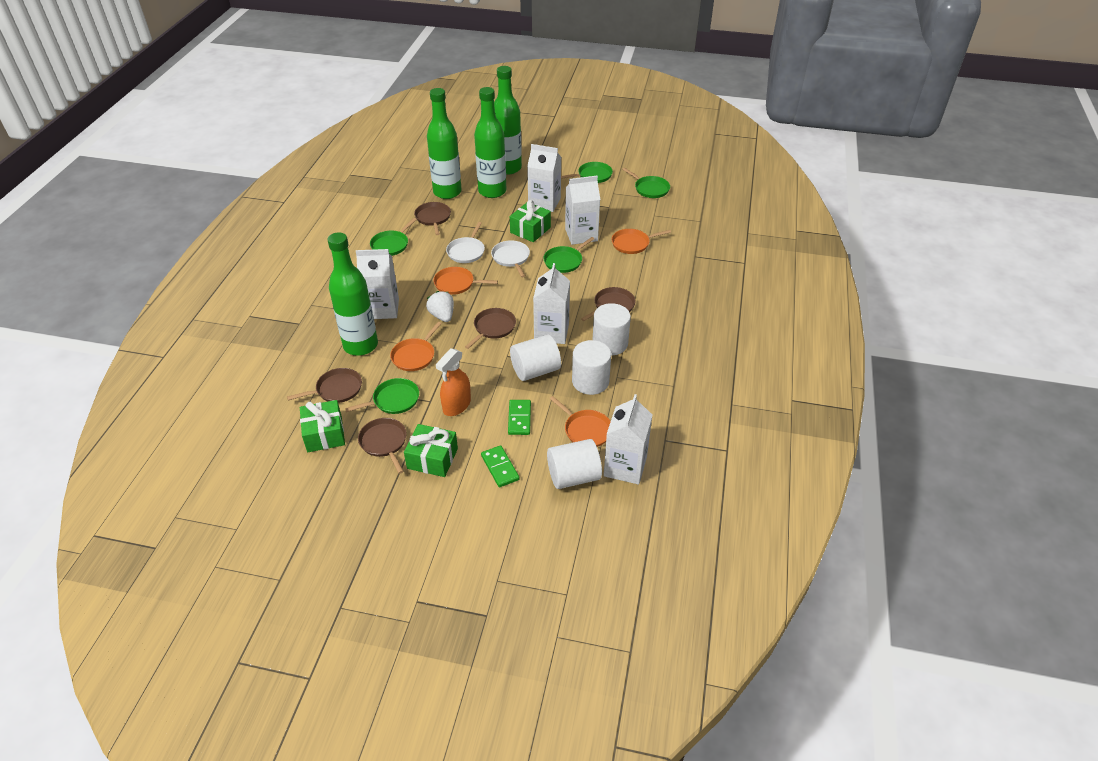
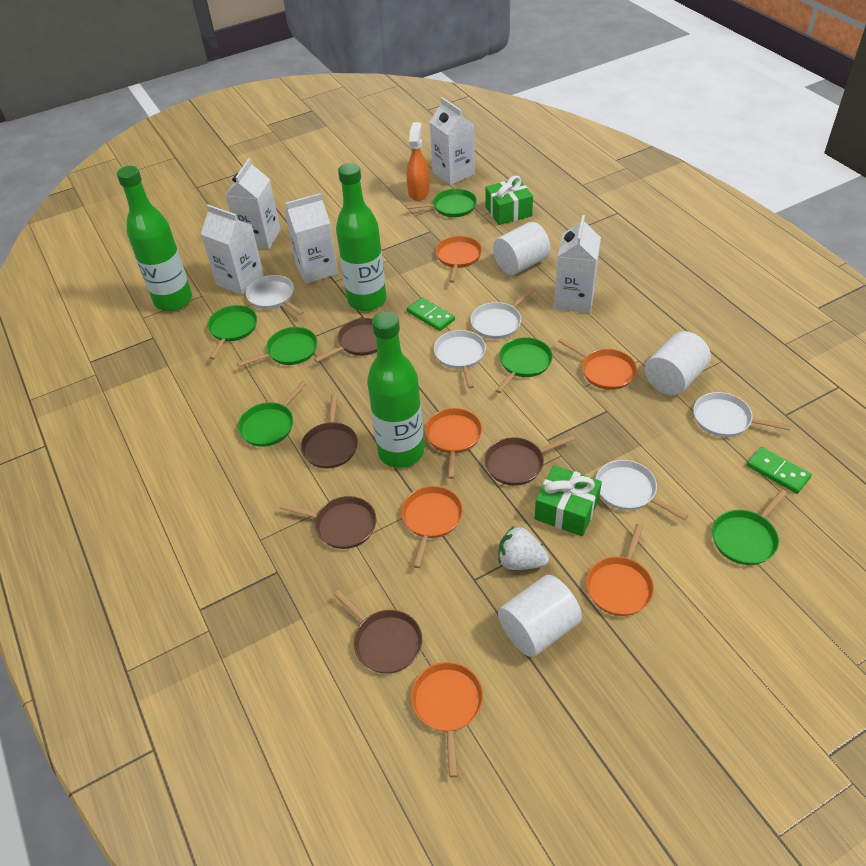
green bottle: 4 -> 3
green gift: 3 -> 2
green pan: 5 -> 6
orange pan: 4 -> 6
white cylinder: 4 -> 3
white pan: 2 -> 5

